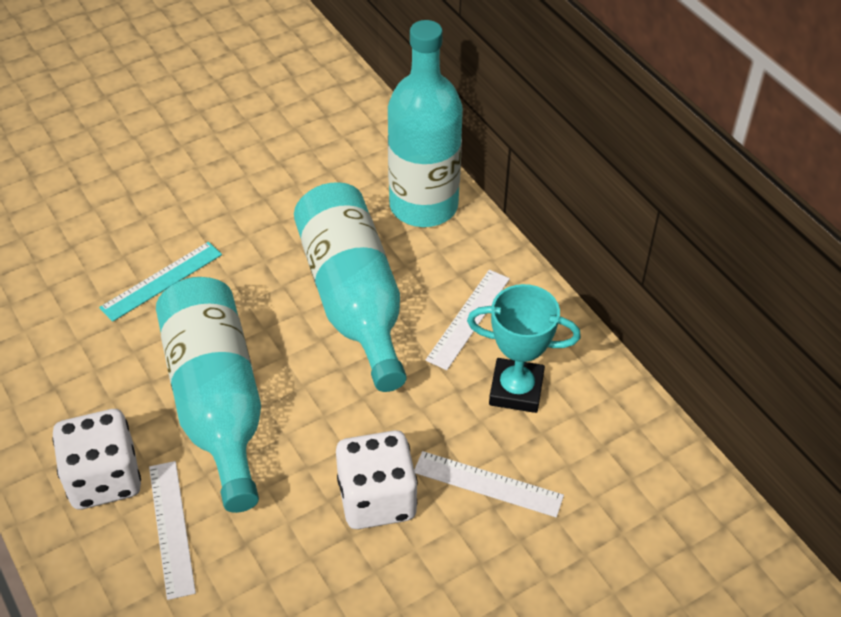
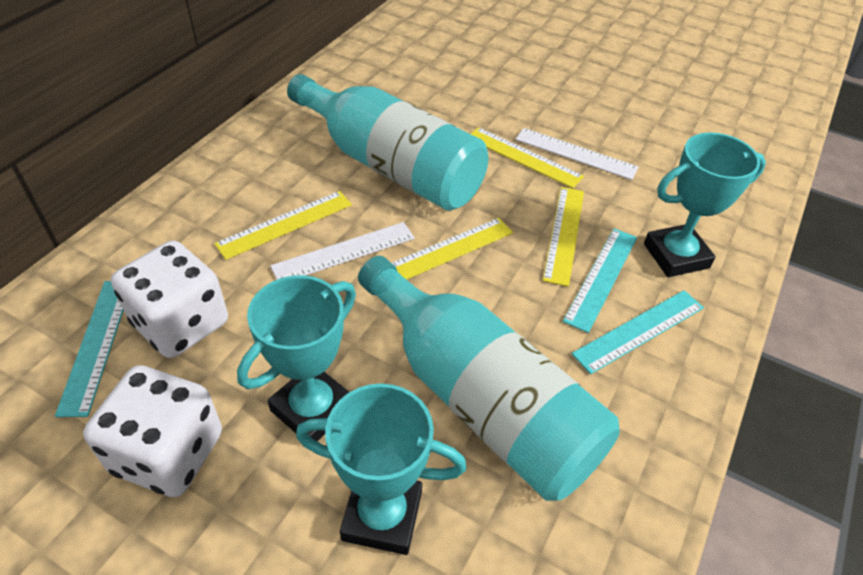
turquoise bottle: 3 -> 2
turquoise ruler: 1 -> 3
turquoise trophy: 1 -> 3
white ruler: 3 -> 2
yellow ruler: 0 -> 4

